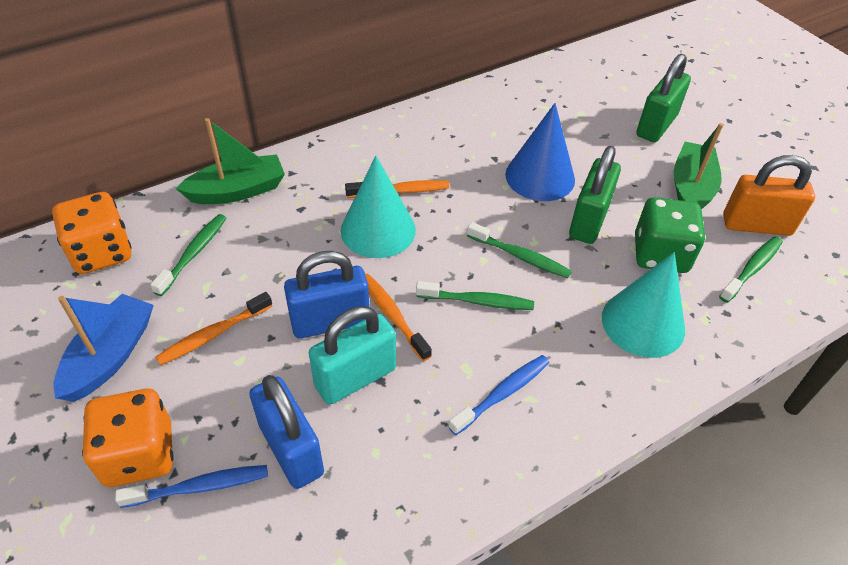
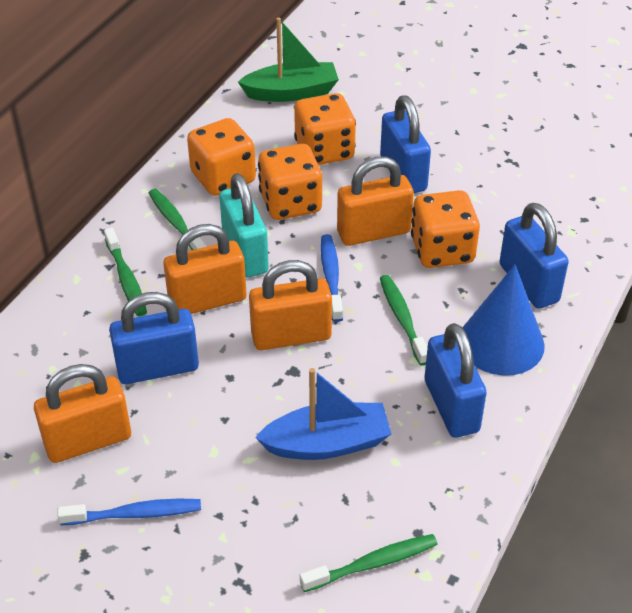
blue padlock: 2 -> 4
green boat: 2 -> 1
green dice: 1 -> 0
green padlock: 2 -> 0
orange dice: 2 -> 4
orange padlock: 1 -> 4
orange toothbrush: 3 -> 0
turquoise cone: 2 -> 0

